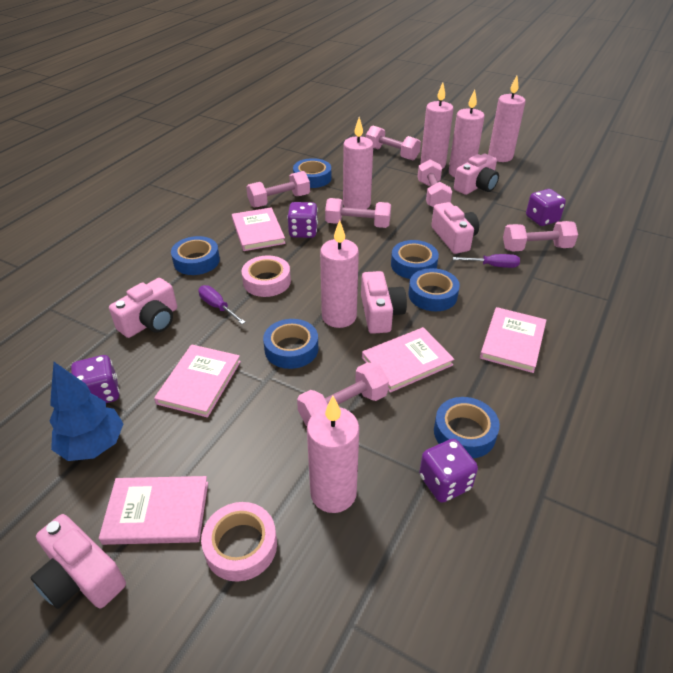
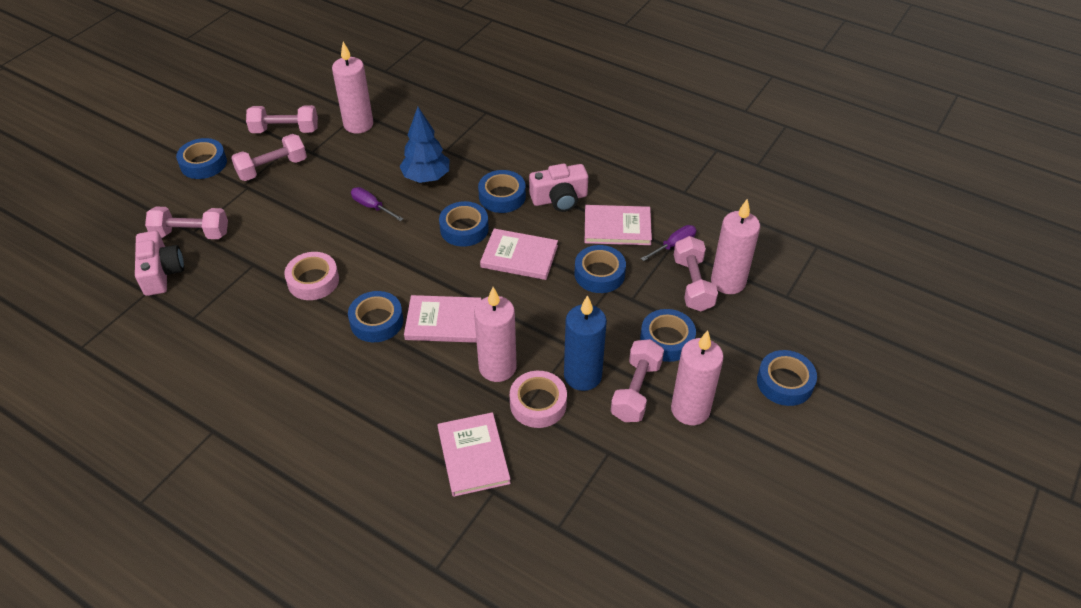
blue candle: 0 -> 1
blue tape: 6 -> 7
pink book: 5 -> 4
pink camera: 5 -> 2
pink candle: 6 -> 4
pink dumbbell: 6 -> 5
purple dice: 4 -> 0

